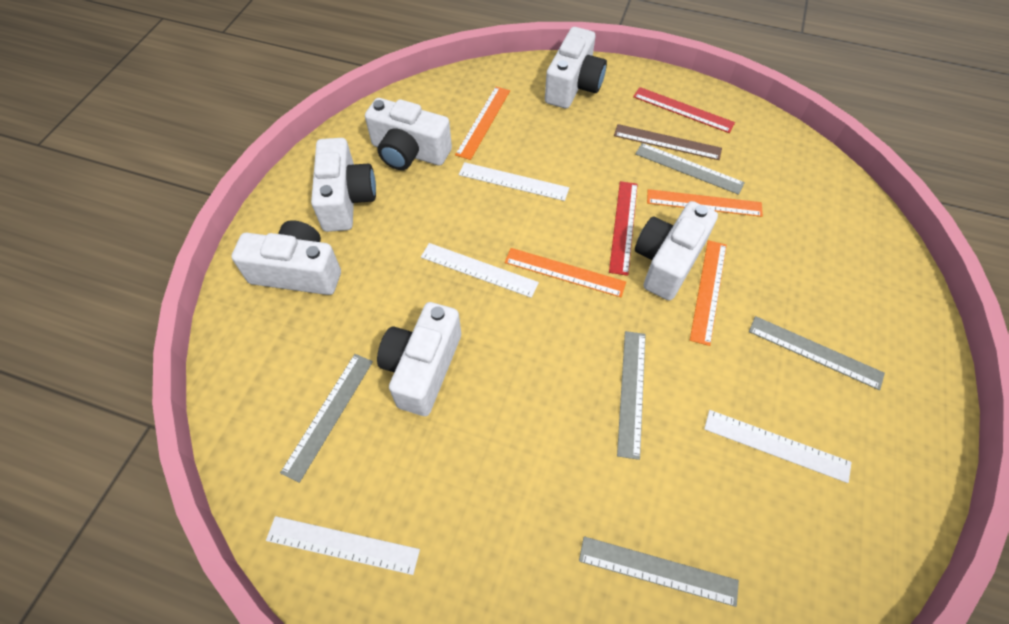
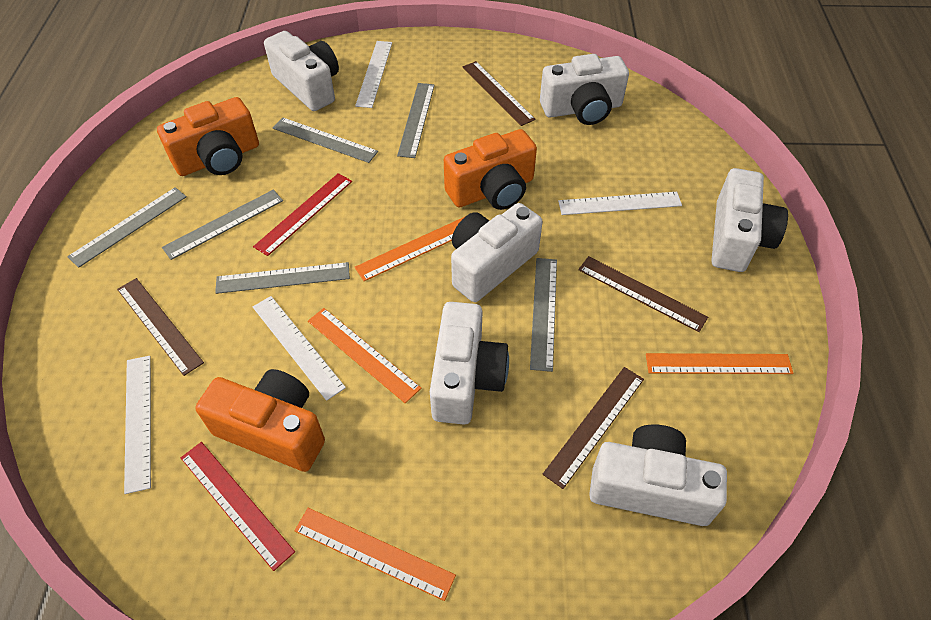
brown ruler: 1 -> 4
grey ruler: 5 -> 6
orange camera: 0 -> 3

